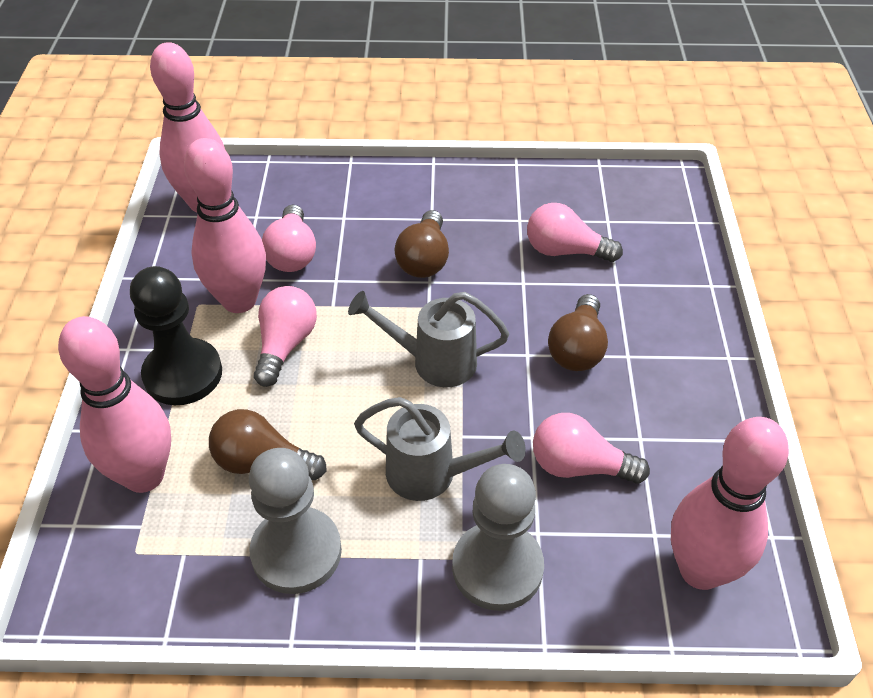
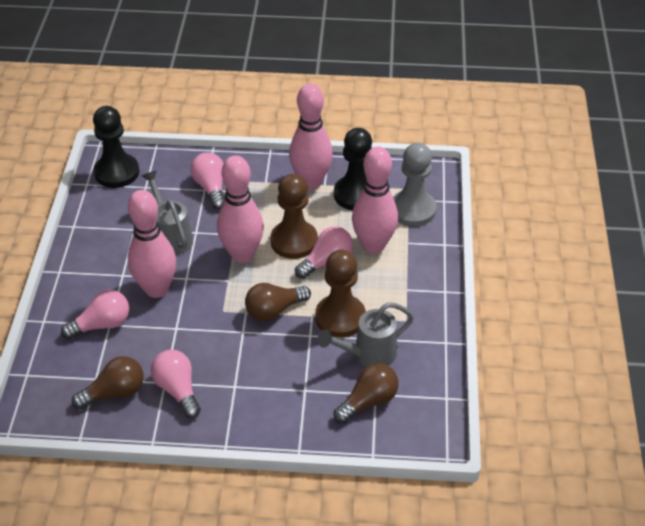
black pawn: 1 -> 2
brown pawn: 0 -> 2
grey pawn: 2 -> 1

